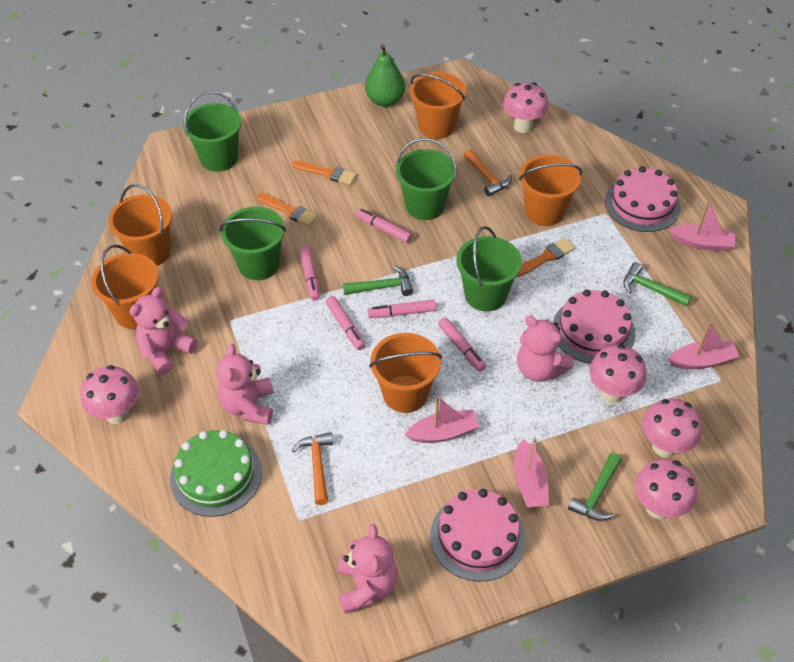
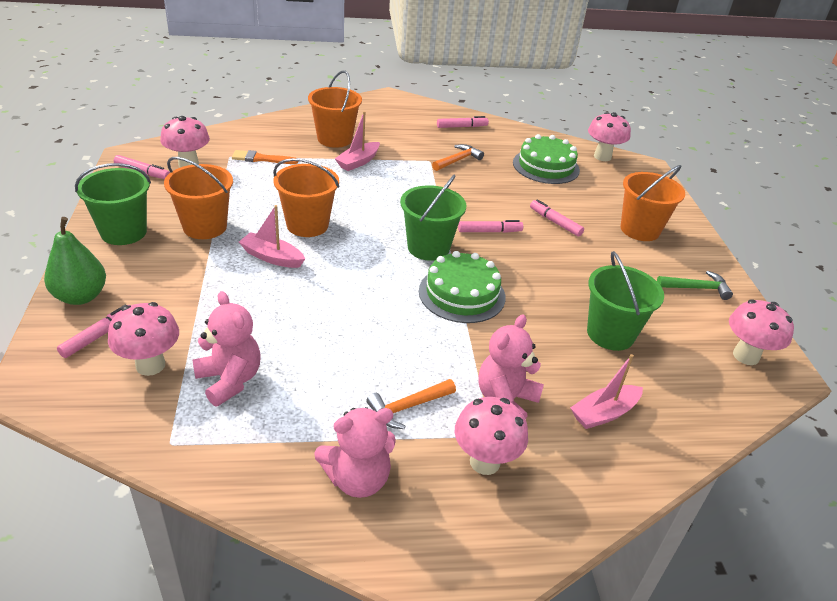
green bucket: 4 -> 3
green cake: 1 -> 2
green hammer: 3 -> 1
orange brush: 3 -> 1
orange bucket: 5 -> 4
pink boat: 4 -> 3
pink cake: 3 -> 0
pink teddy bear: 4 -> 3

